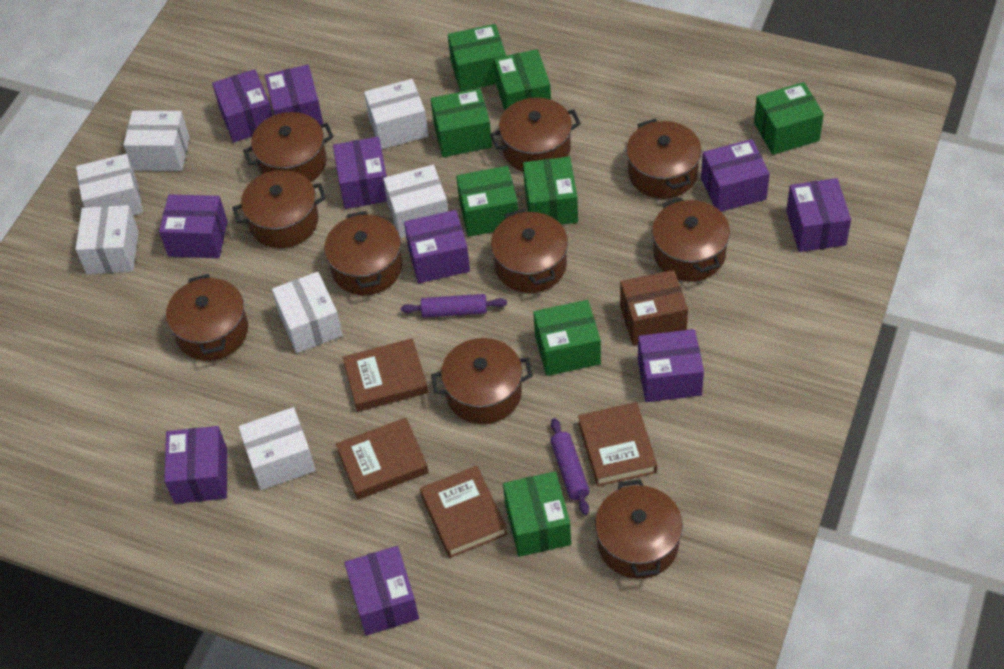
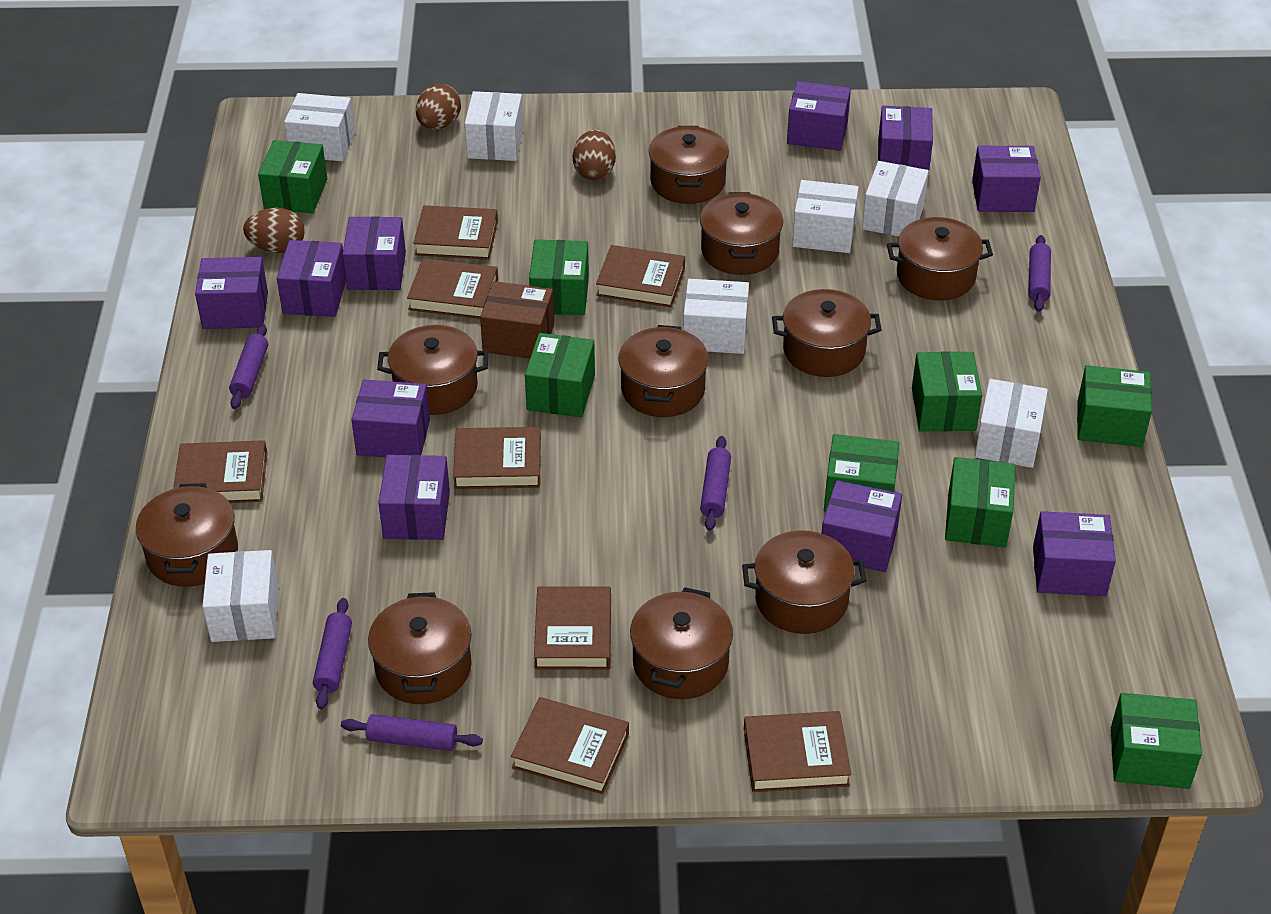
brown book: 4 -> 8
brown egg: 0 -> 3
purple rolling pin: 2 -> 5

